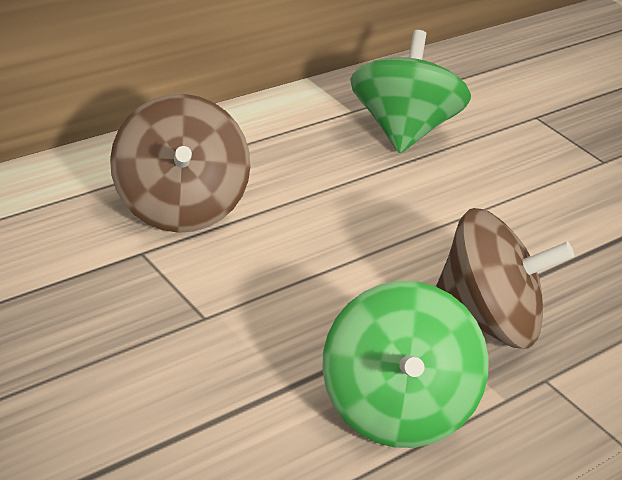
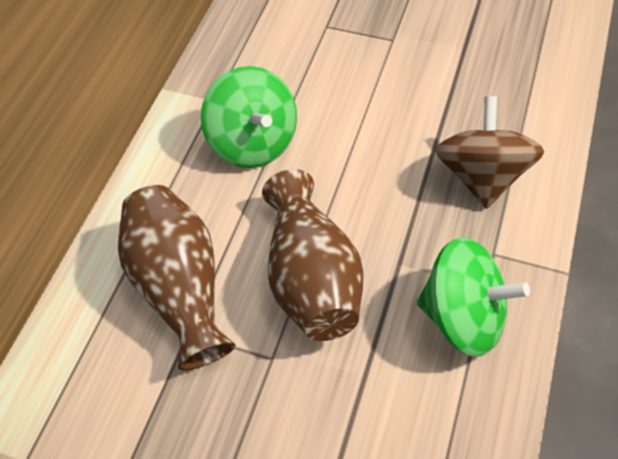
brown spinning top: 2 -> 1
brown vase: 0 -> 2

